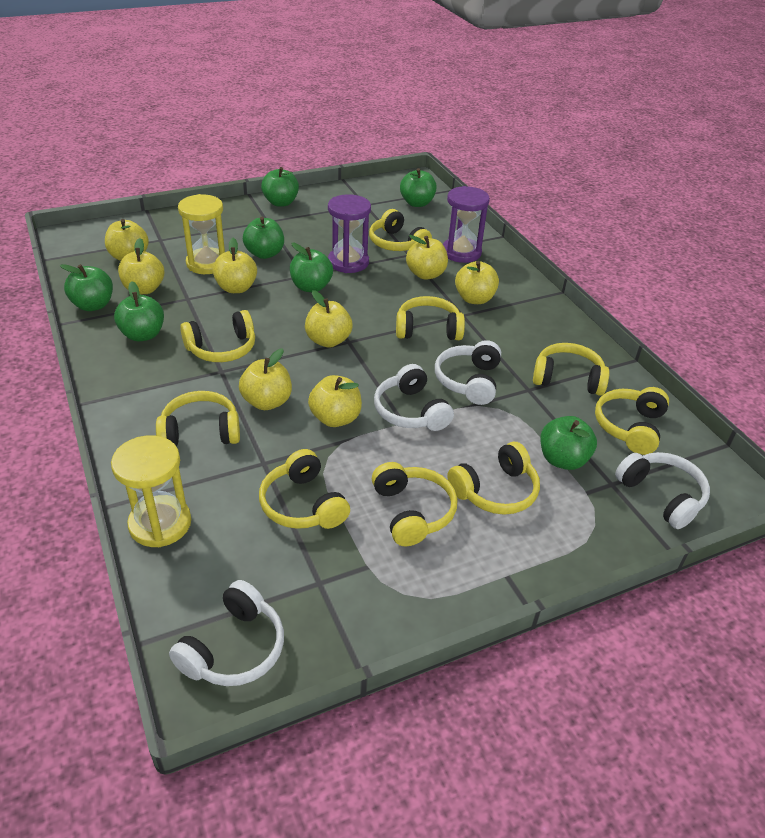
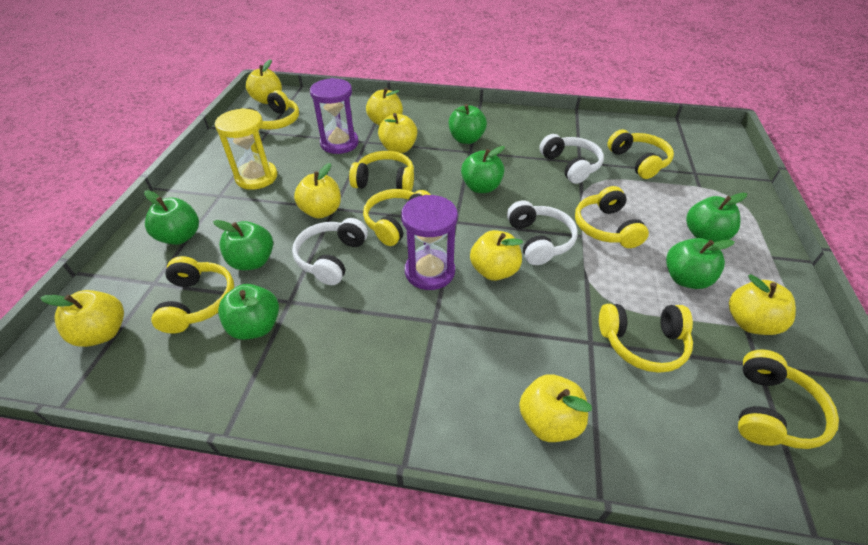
white headphones: 4 -> 3
yellow headphones: 9 -> 8
yellow hourglass: 2 -> 1

